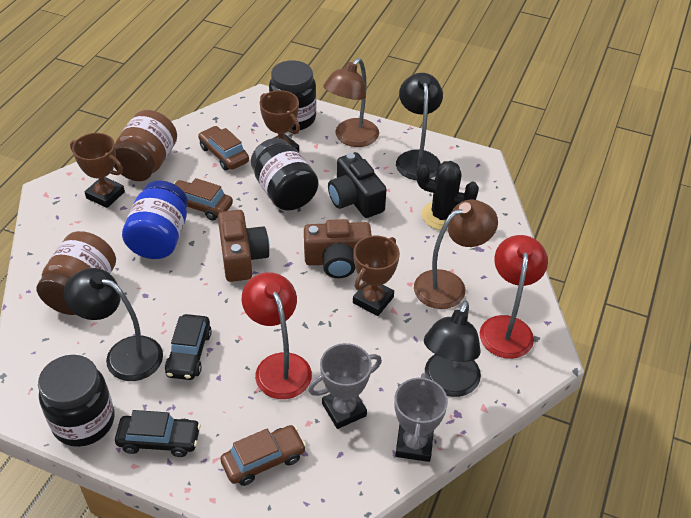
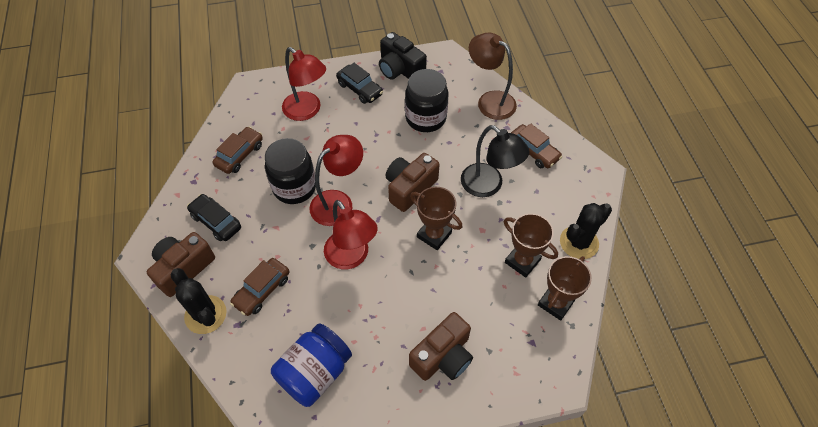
black cactus: 1 -> 2
black jar: 3 -> 2
black lamp: 3 -> 1
brown camera: 2 -> 3
brown jar: 2 -> 0
brown lamp: 2 -> 1
grey trophy: 2 -> 0
red lamp: 2 -> 3

